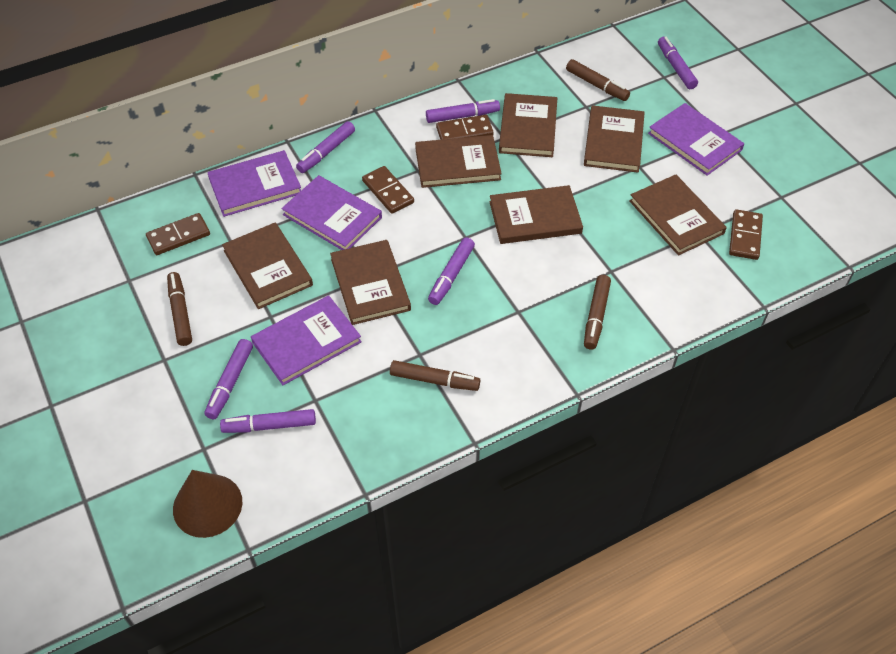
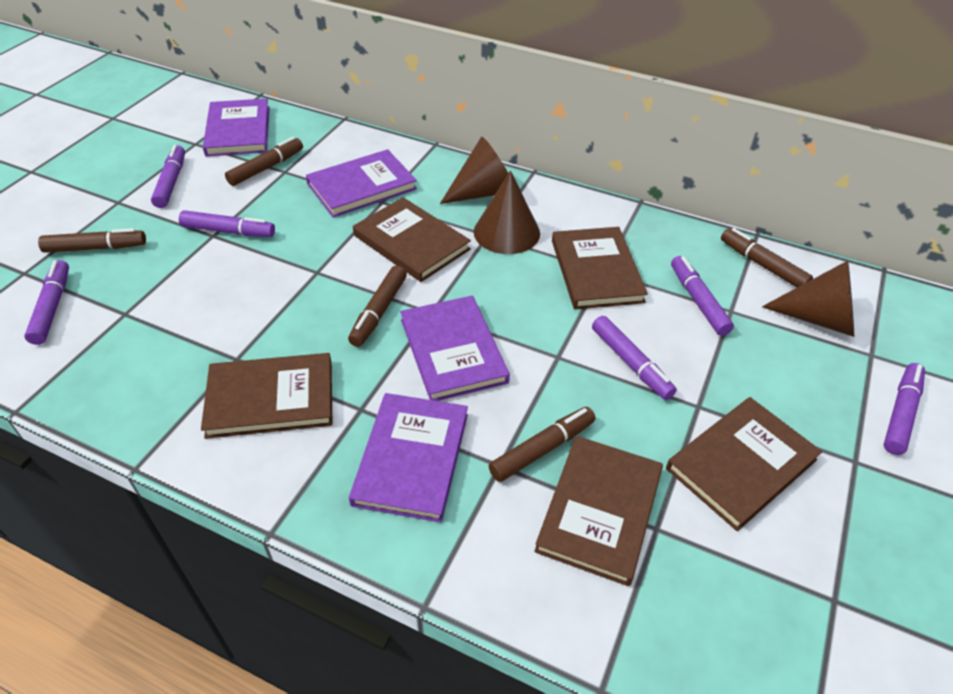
brown book: 7 -> 5
brown cone: 1 -> 3
brown domino: 4 -> 0
brown marker: 4 -> 5

